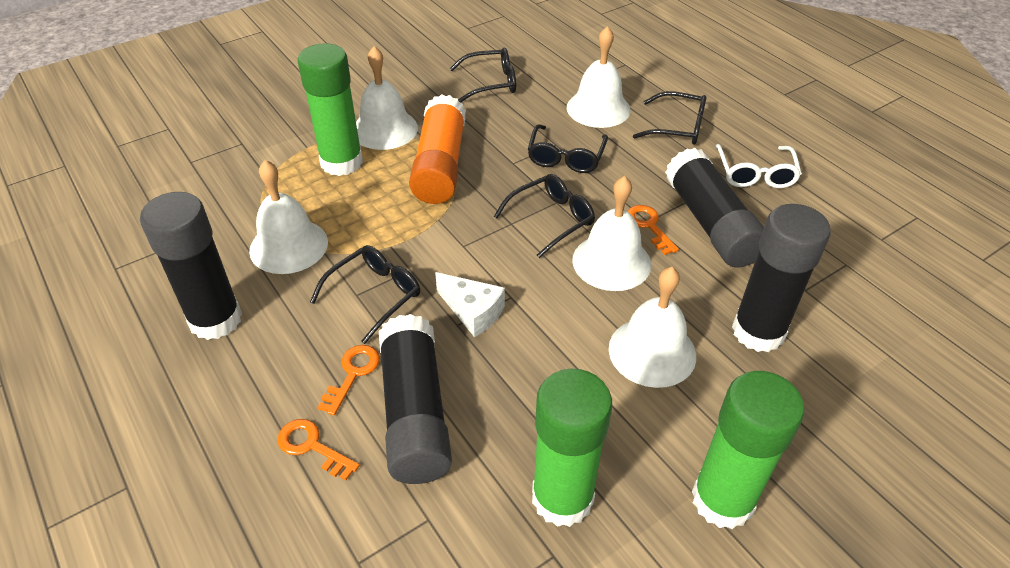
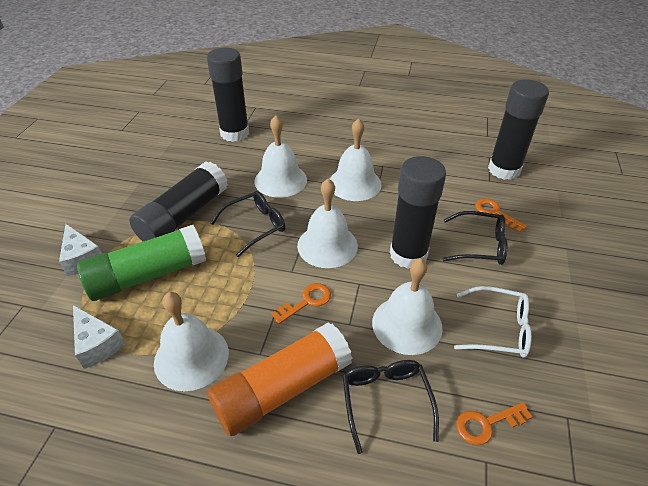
black glasses: 5 -> 3
green glue stick: 3 -> 1
white cheese: 1 -> 2

